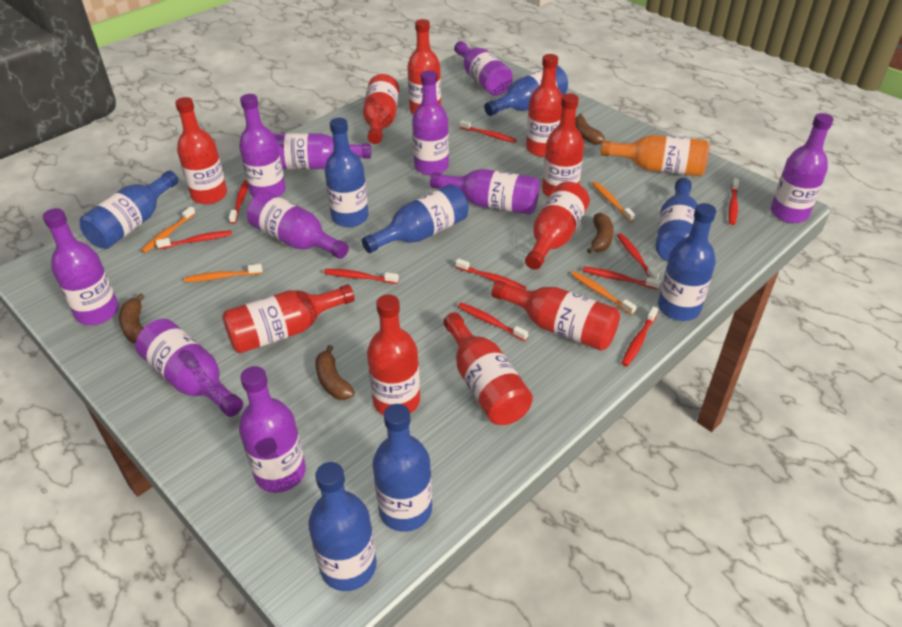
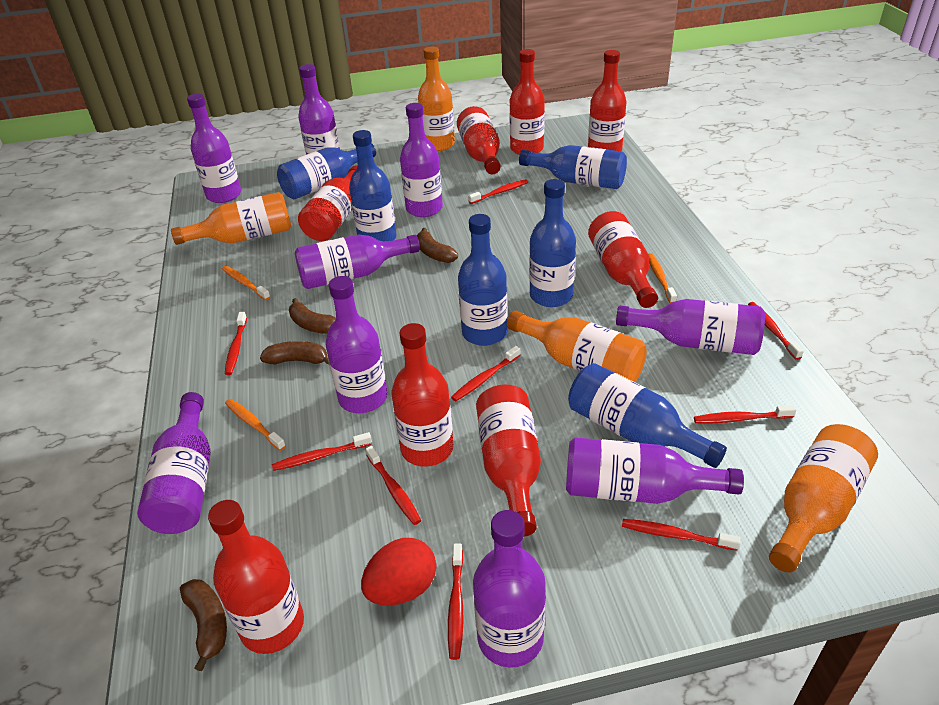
blue bottle: 8 -> 6
orange bottle: 1 -> 4
orange toothbrush: 4 -> 3
purple bottle: 10 -> 9
red bottle: 10 -> 8
red egg: 0 -> 1
red toothbrush: 10 -> 9

